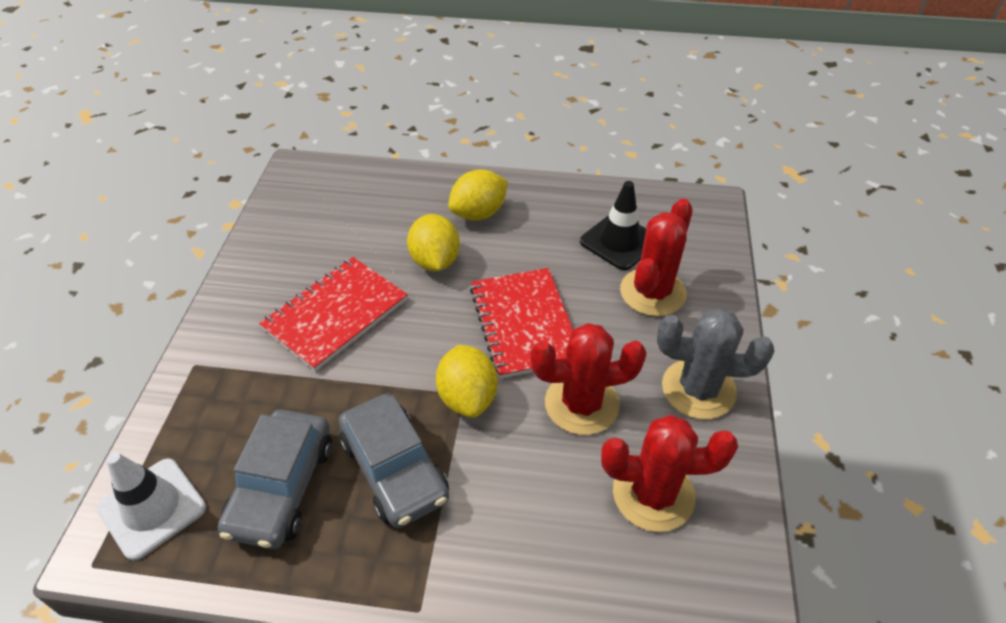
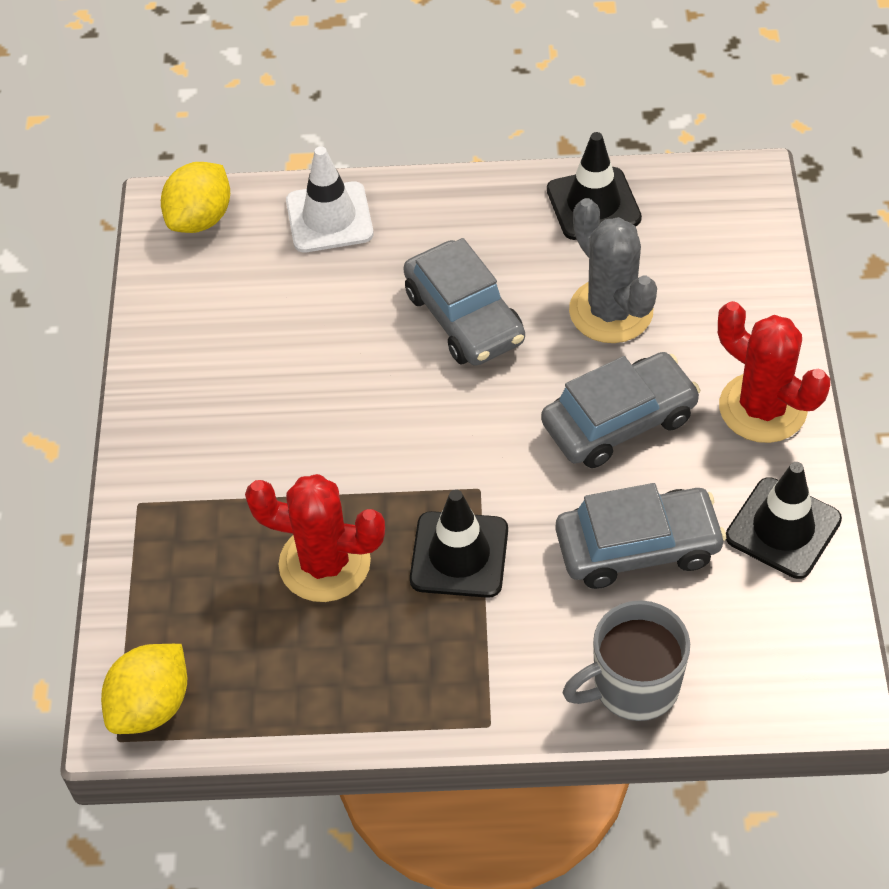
black traffic cone: 1 -> 3
grey car: 2 -> 3
grey mug: 0 -> 1
red cactus: 3 -> 2
red notebook: 2 -> 0
yellow lemon: 3 -> 2

